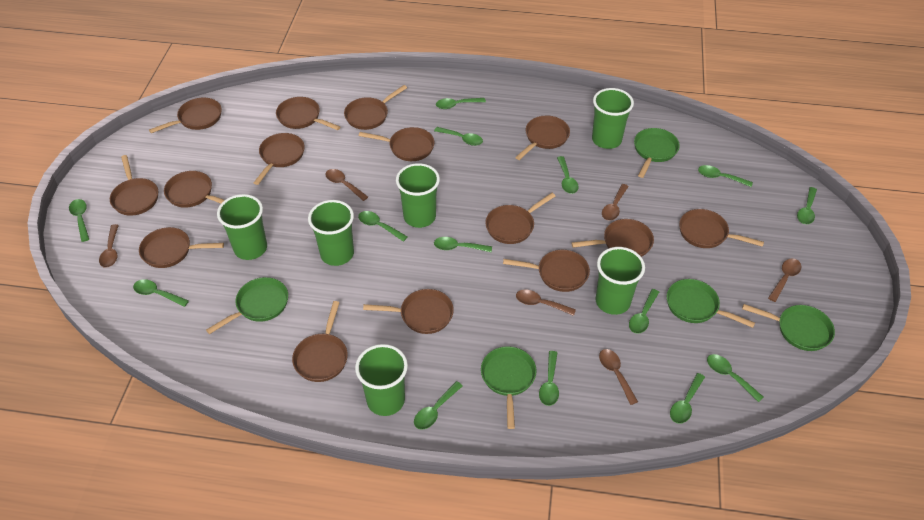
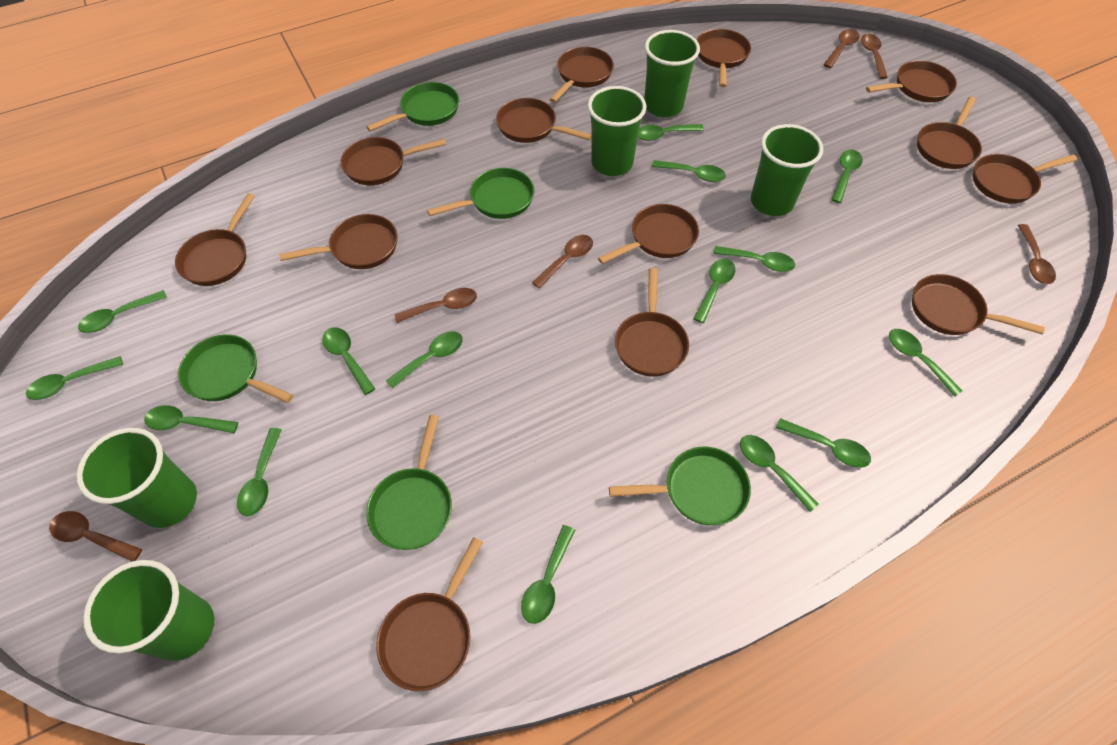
brown pan: 15 -> 13
green cup: 6 -> 5
green spoon: 14 -> 15

